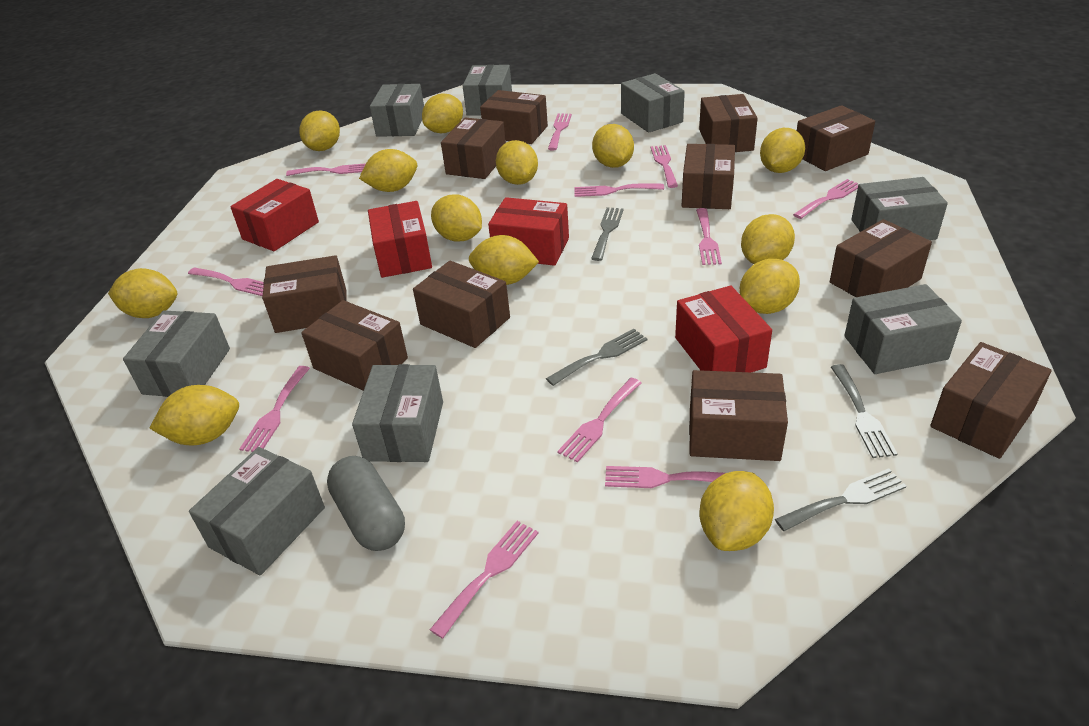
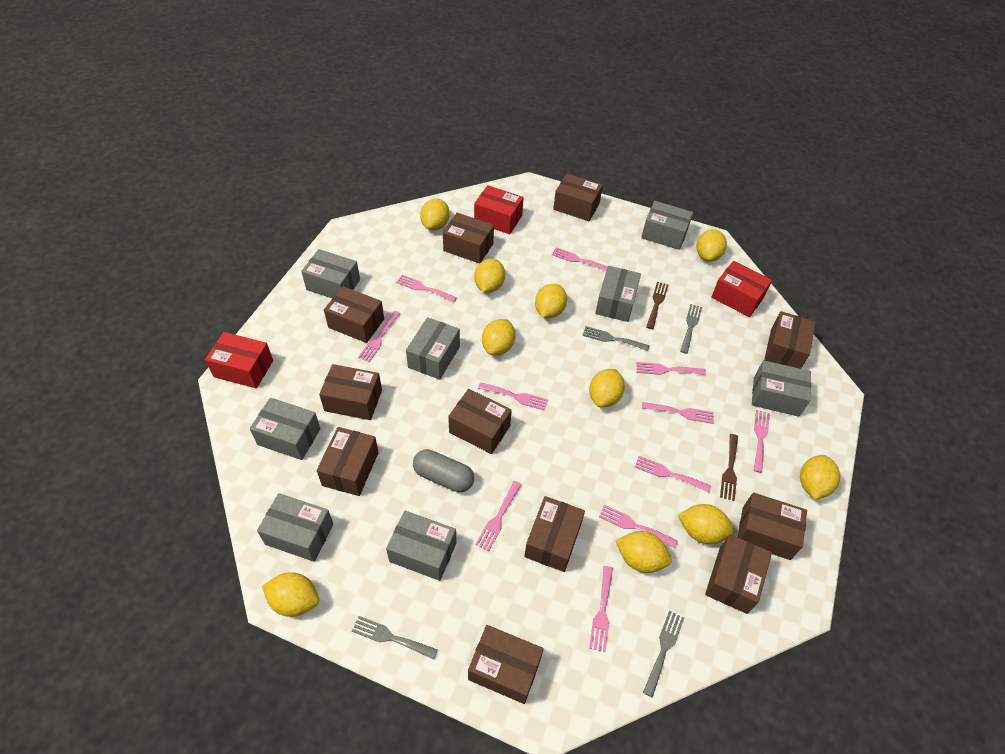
brown fork: 0 -> 2
red box: 4 -> 3
yellow lemon: 13 -> 10

